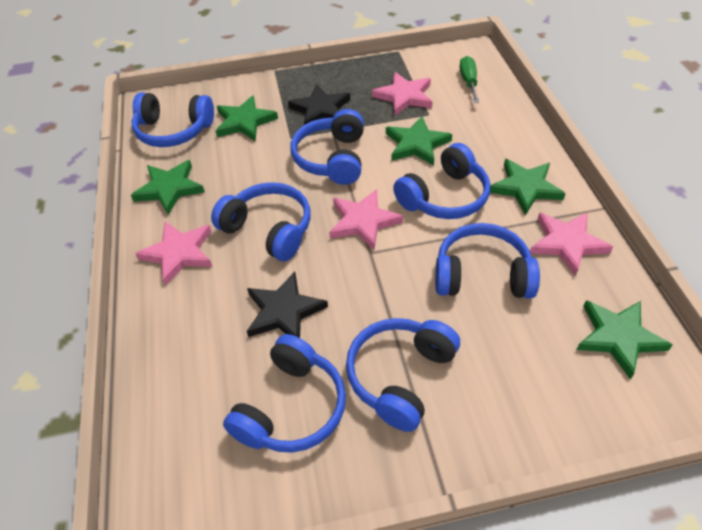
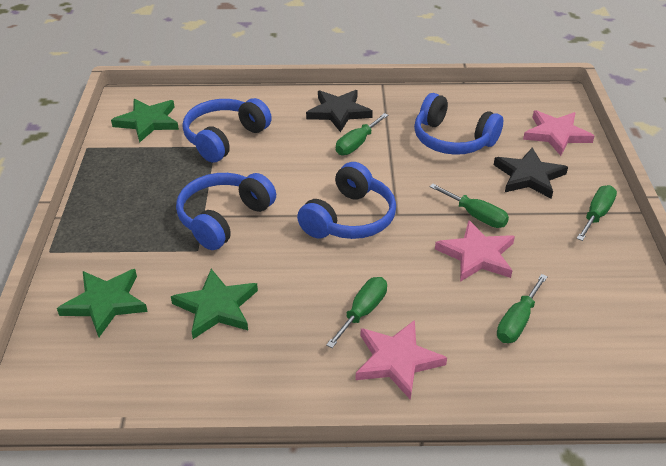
blue headphones: 7 -> 4
green screwdriver: 1 -> 5
green star: 5 -> 3
pink star: 4 -> 3

